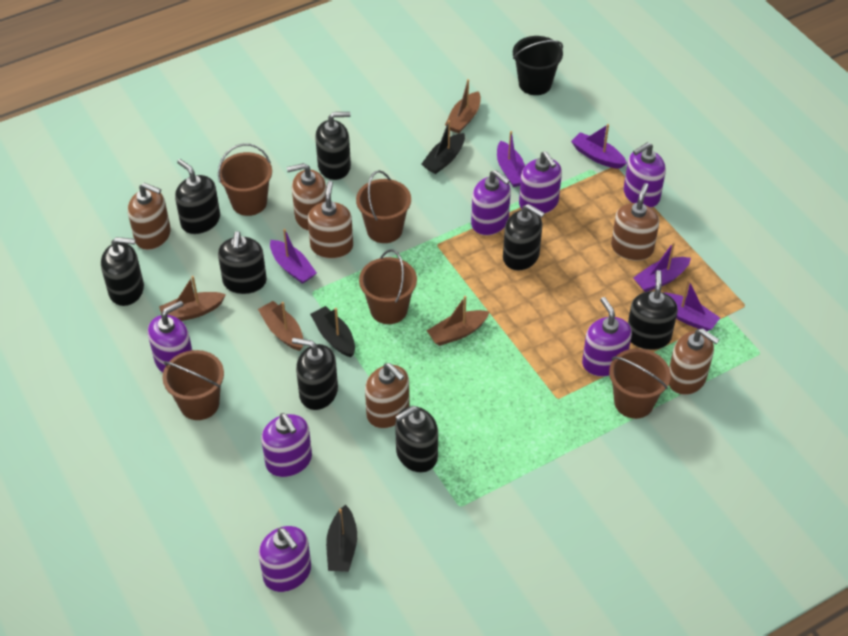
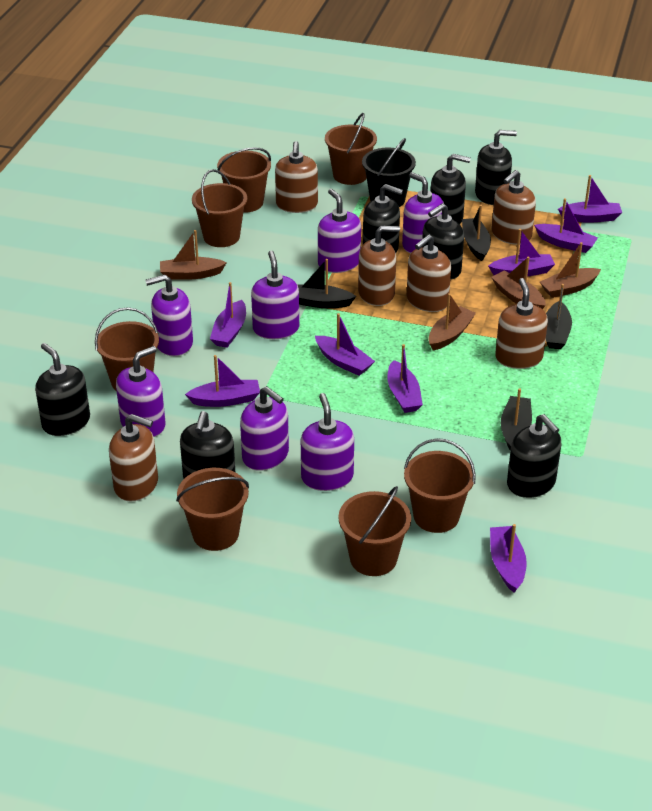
black boat: 3 -> 4
black soap dispenser: 8 -> 7
brown bucket: 5 -> 7
purple boat: 5 -> 8

